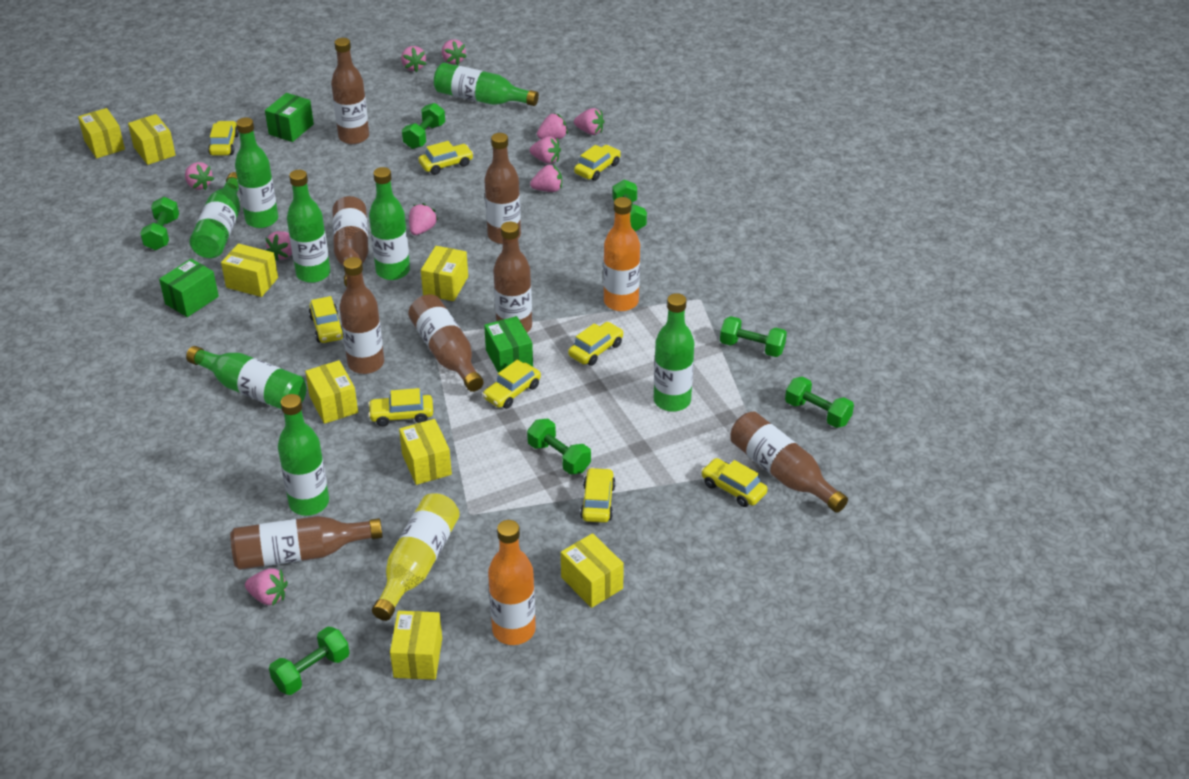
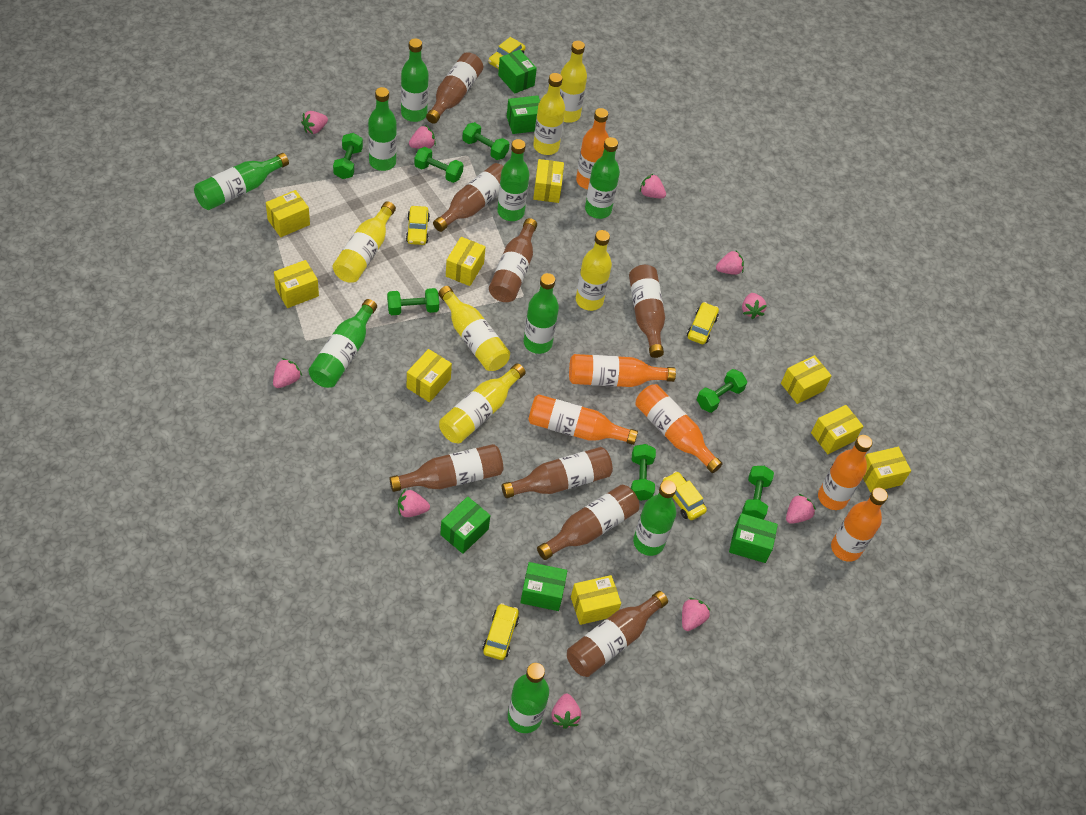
green bottle: 8 -> 9
green box: 3 -> 5
orange bottle: 2 -> 6
yellow bottle: 1 -> 6
yellow box: 8 -> 9
yellow car: 9 -> 5

